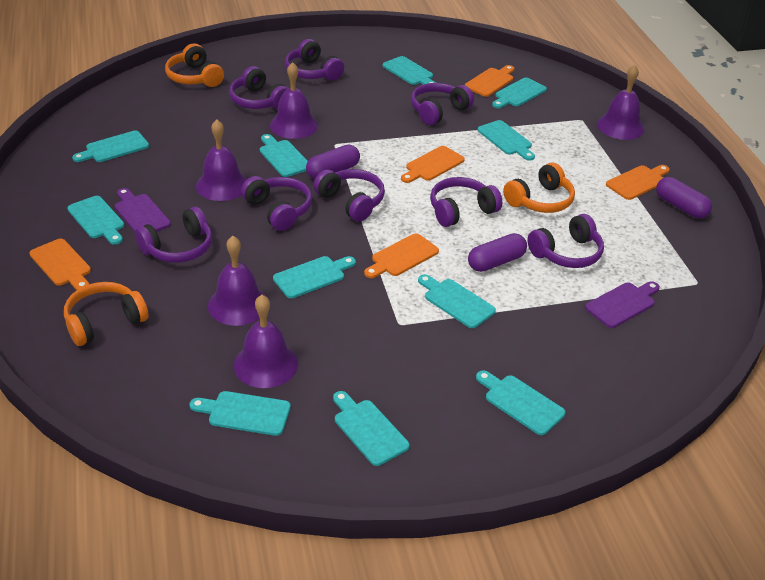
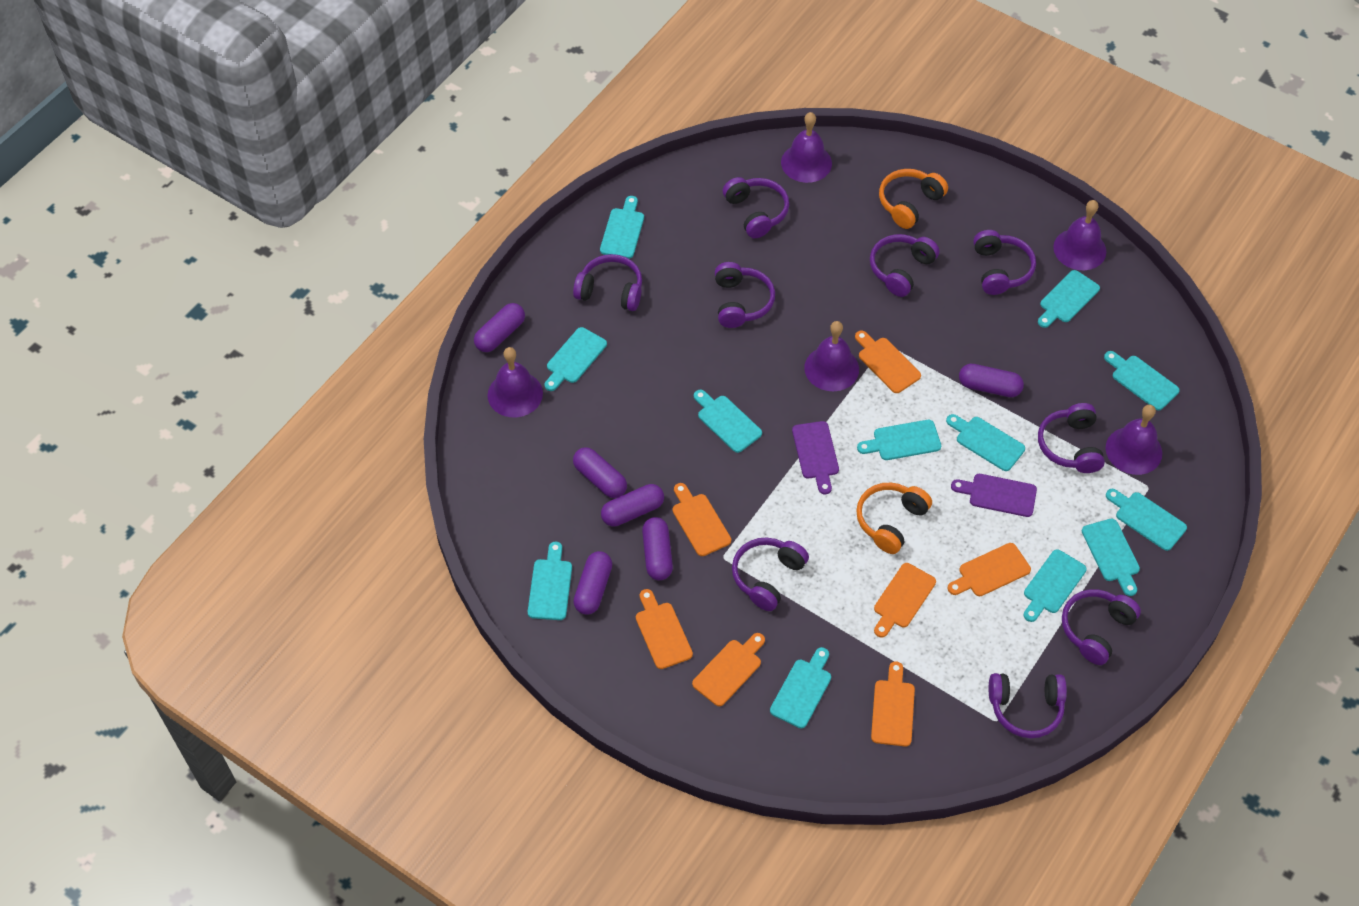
orange cutting board: 5 -> 7
orange headphones: 3 -> 2
purple capsule: 3 -> 6
purple headphones: 8 -> 9
turquoise cutting board: 11 -> 12

